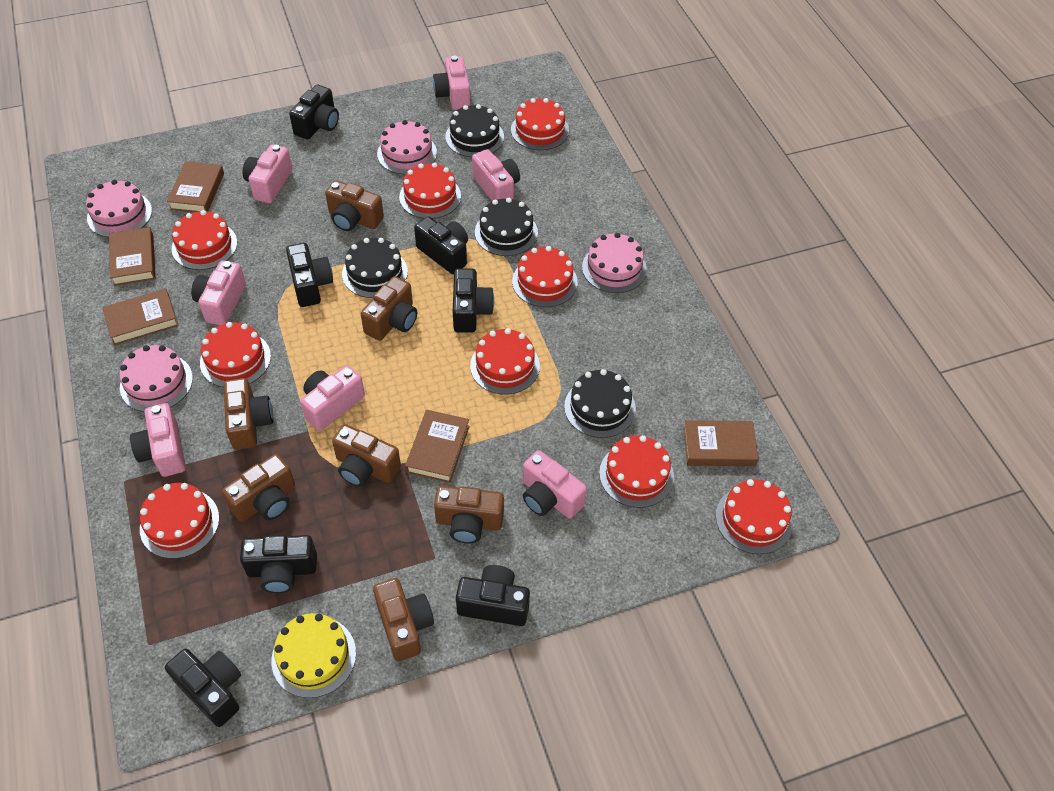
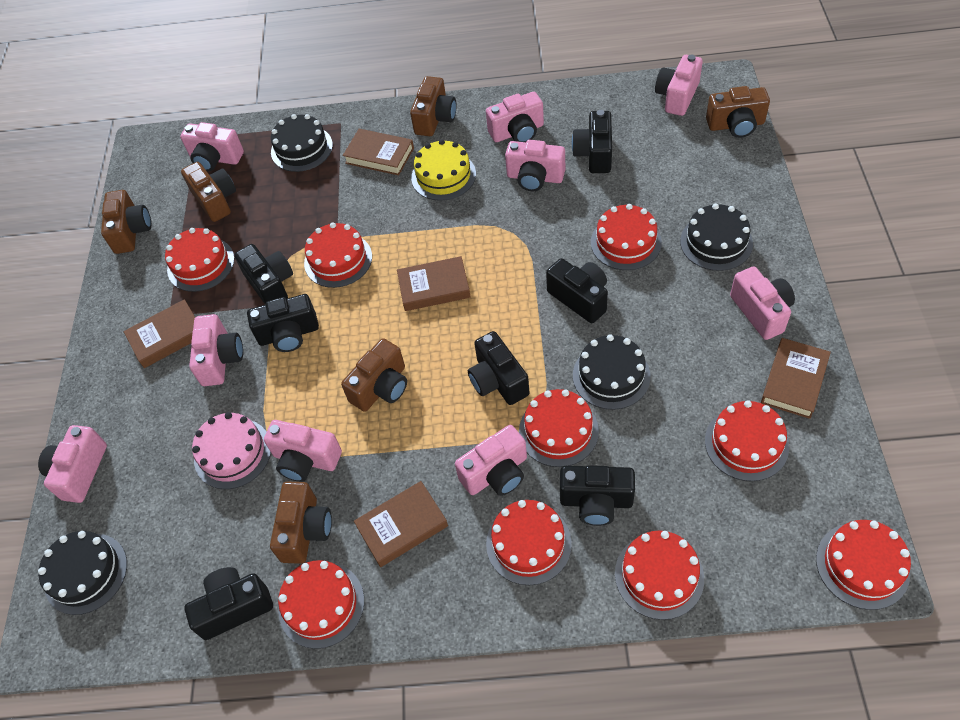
brown camera: 7 -> 6
pink cake: 4 -> 1
pink camera: 7 -> 9

